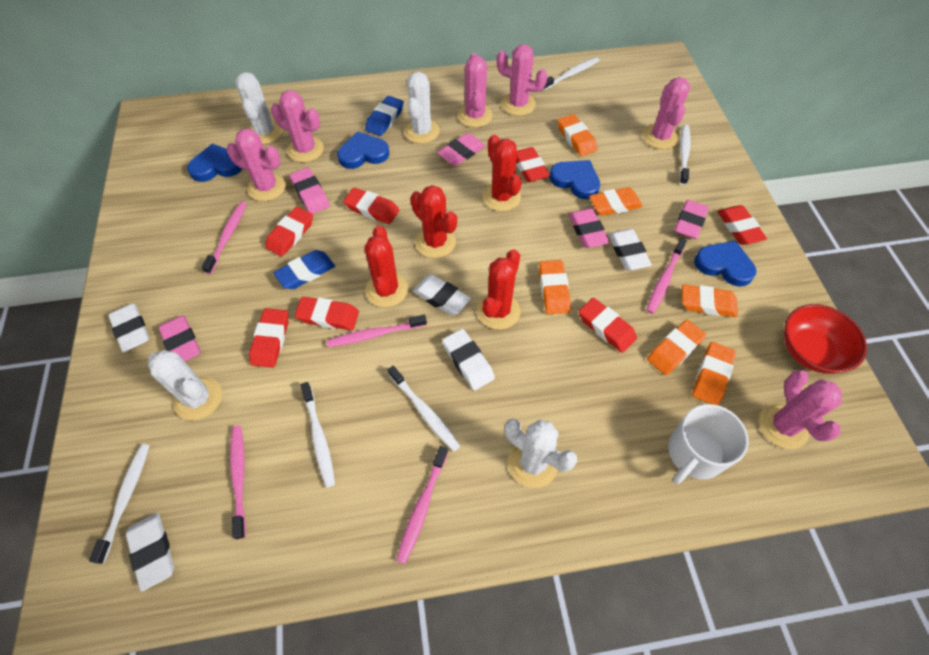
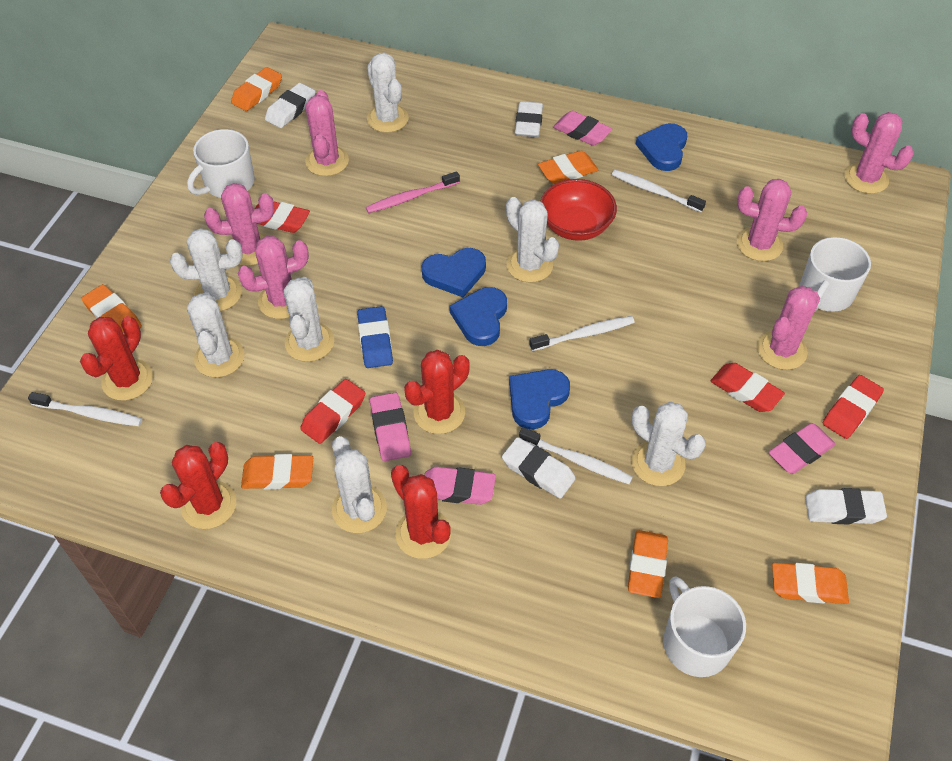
blue eraser: 2 -> 1
pink eraser: 5 -> 4
pink toothbrush: 5 -> 1
red eraser: 7 -> 4
white cactus: 4 -> 7
white eraser: 5 -> 4
white mug: 1 -> 3
white toothbrush: 5 -> 4

